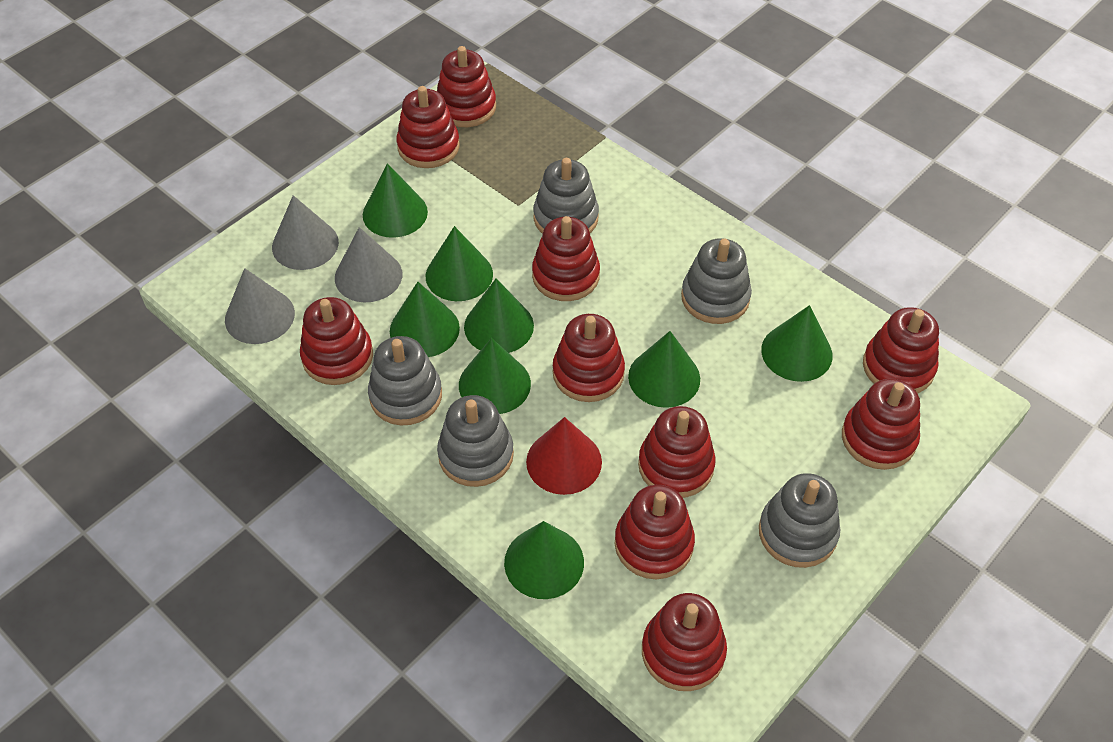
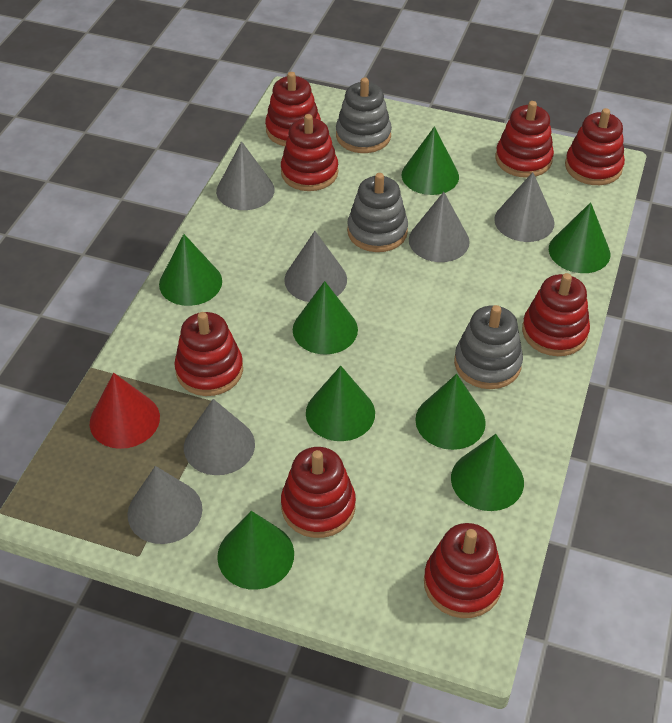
grey cone: 3 -> 6
grey stacking toy: 5 -> 3
red stacking toy: 10 -> 8

